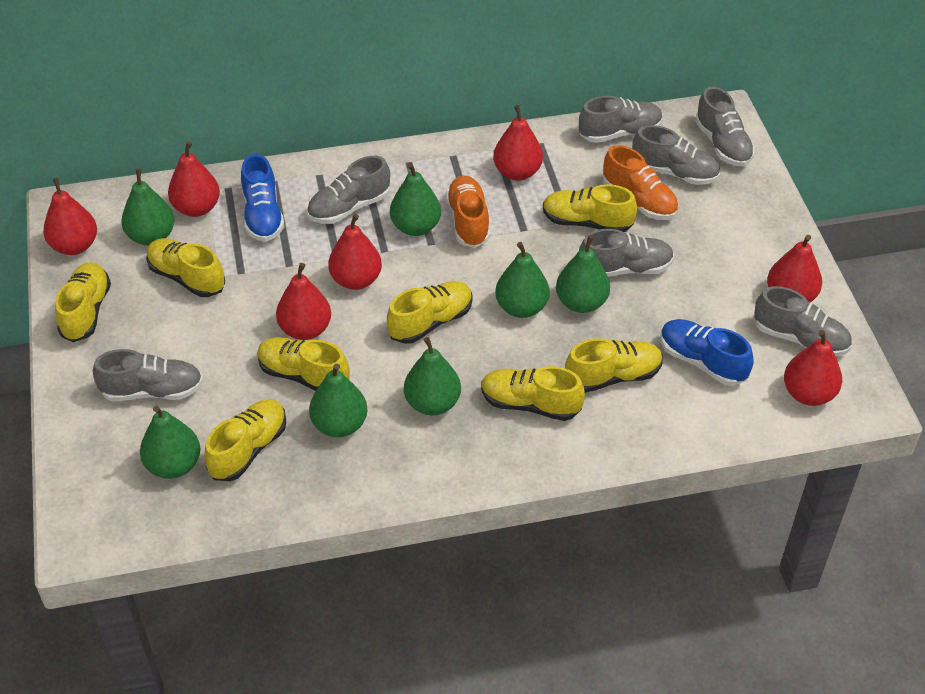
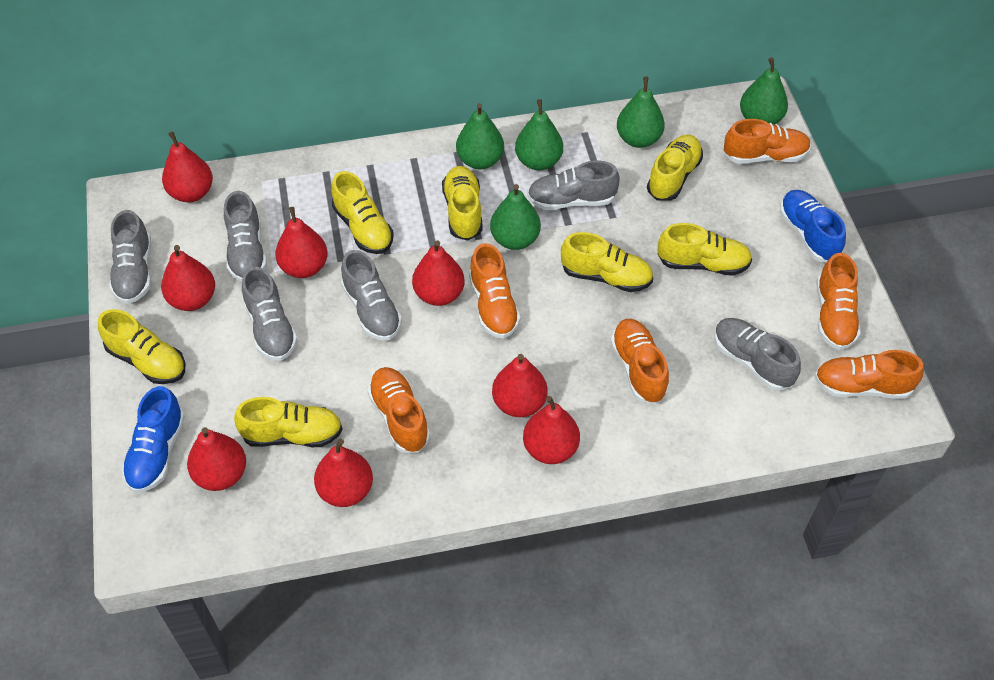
green pear: 7 -> 5
grey shoe: 7 -> 6
orange shoe: 2 -> 6
red pear: 7 -> 8
yellow shoe: 8 -> 7

